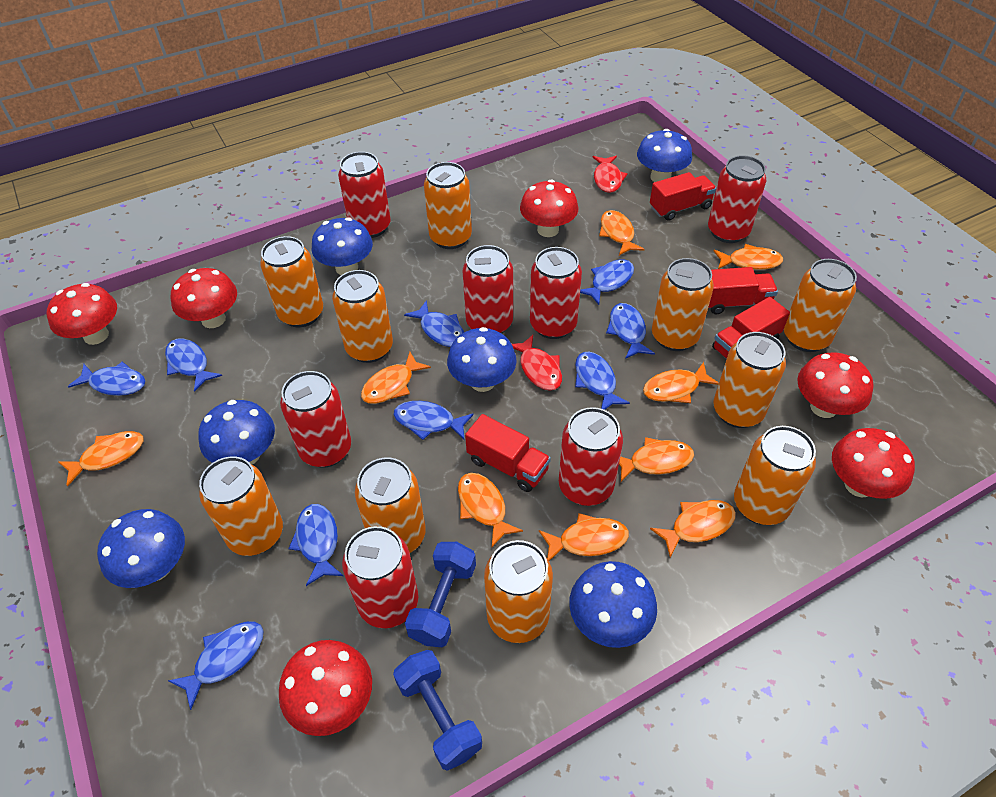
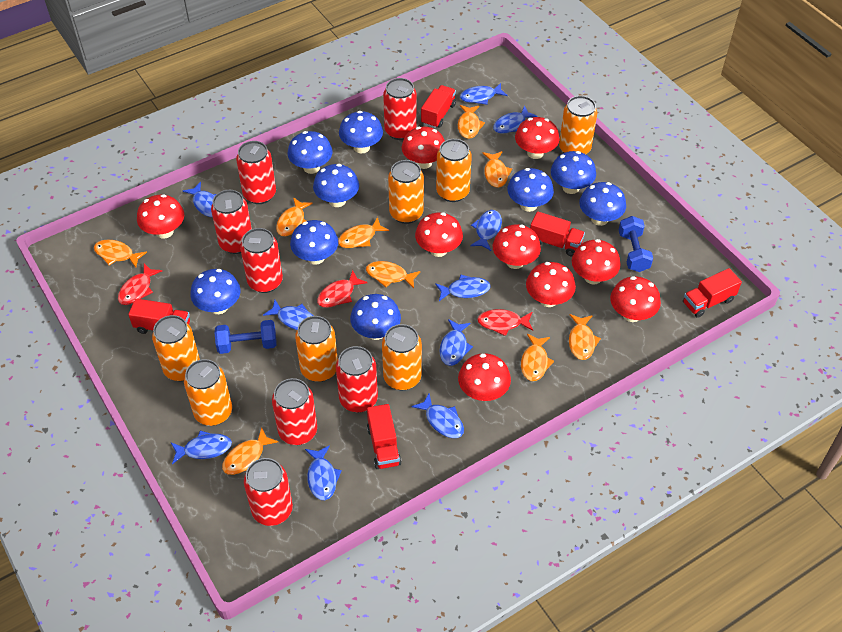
blue fish: 9 -> 10
blue mushroom: 6 -> 9
orange can: 10 -> 7
red fish: 2 -> 3
red mushroom: 6 -> 9
red truck: 4 -> 5

